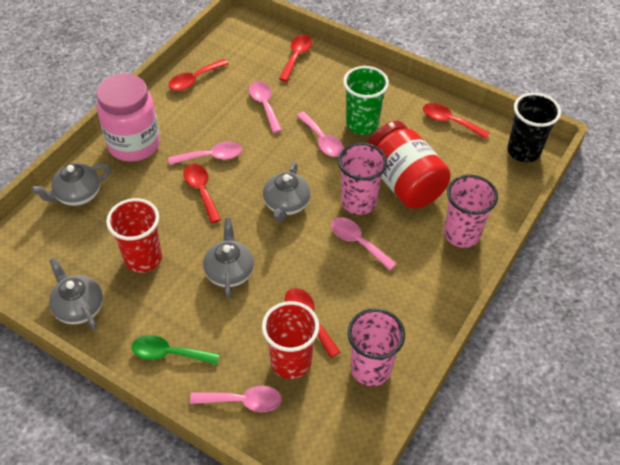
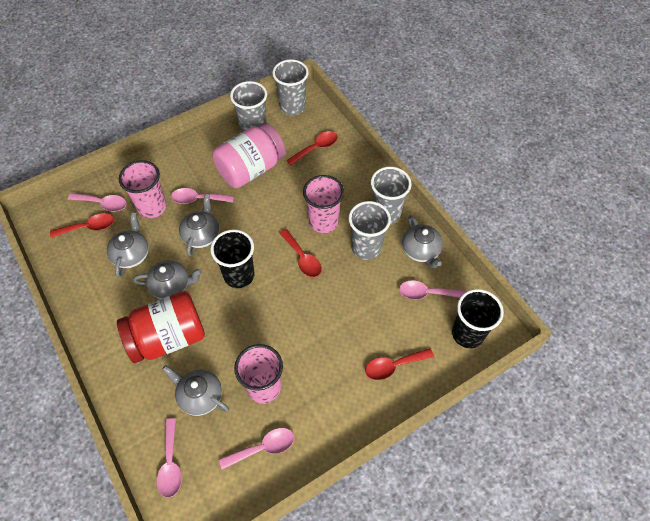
black cup: 1 -> 2
green cup: 1 -> 0
green spoon: 1 -> 0
grey cup: 0 -> 4
grey teapot: 4 -> 5
red cup: 2 -> 0
red spoon: 5 -> 4

